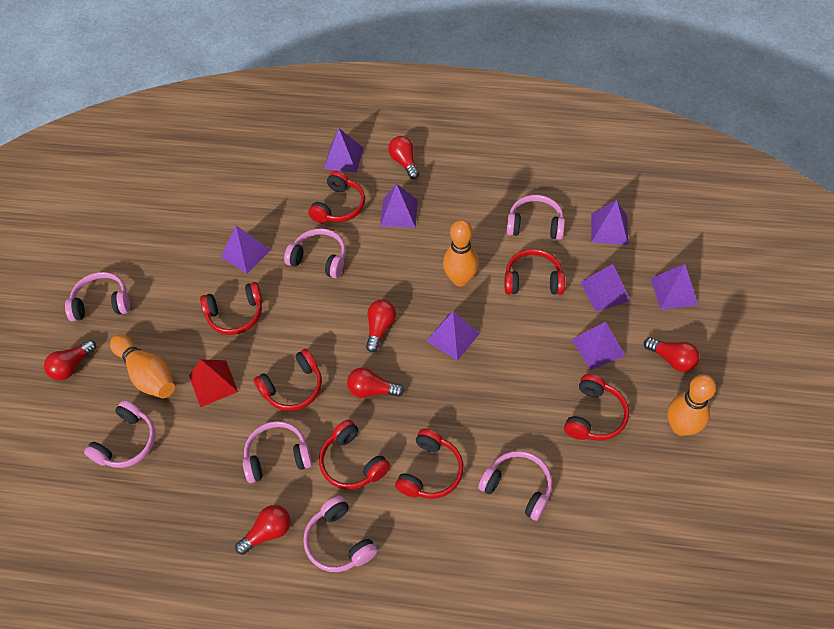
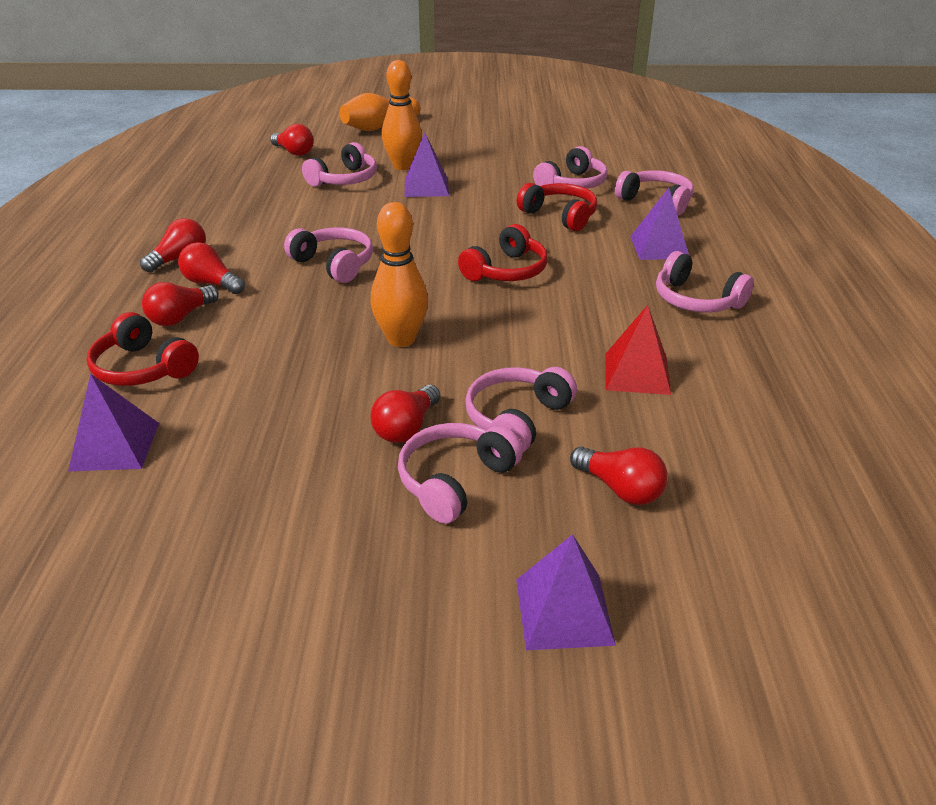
purple pyramid: 8 -> 4
red headphones: 7 -> 3

